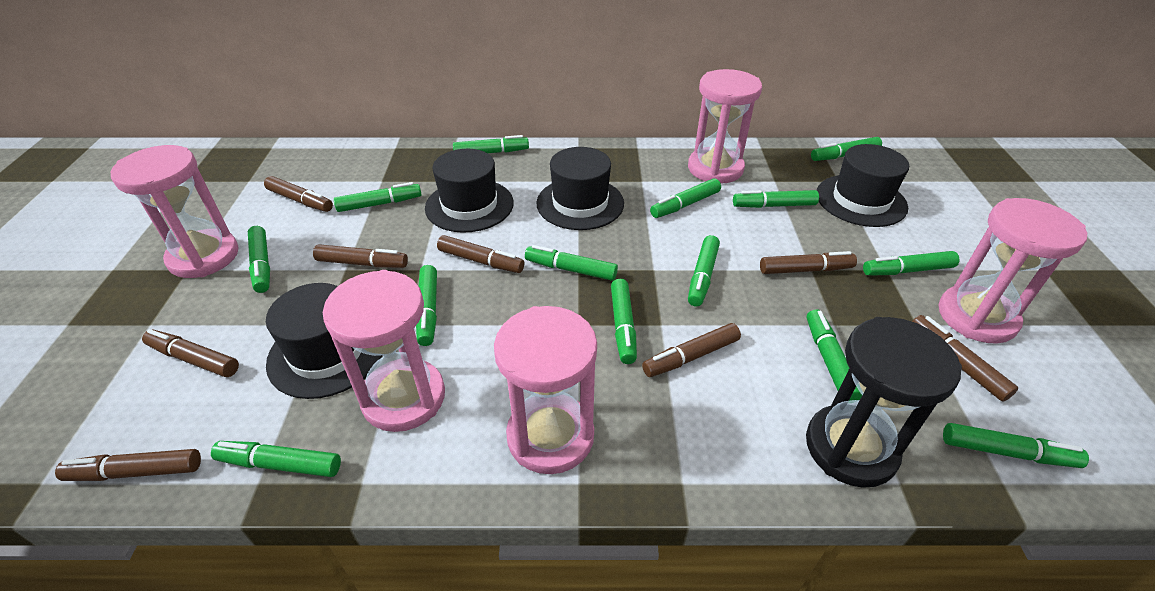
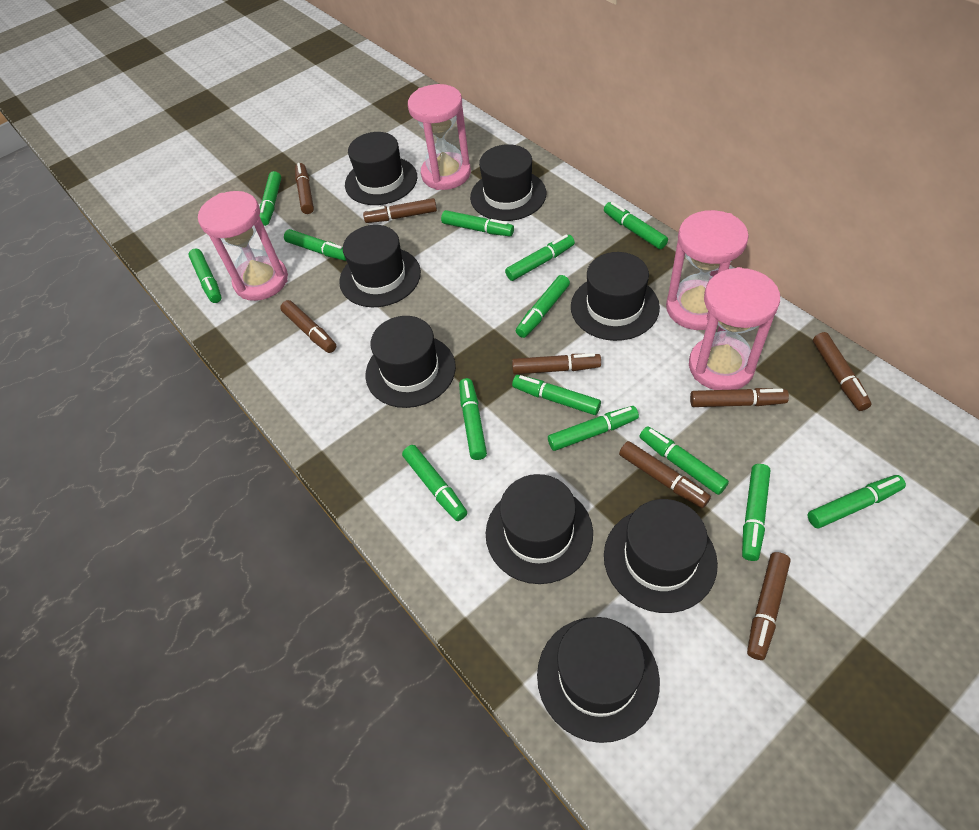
black hat: 4 -> 8
black hourglass: 1 -> 0
pink hourglass: 5 -> 4

